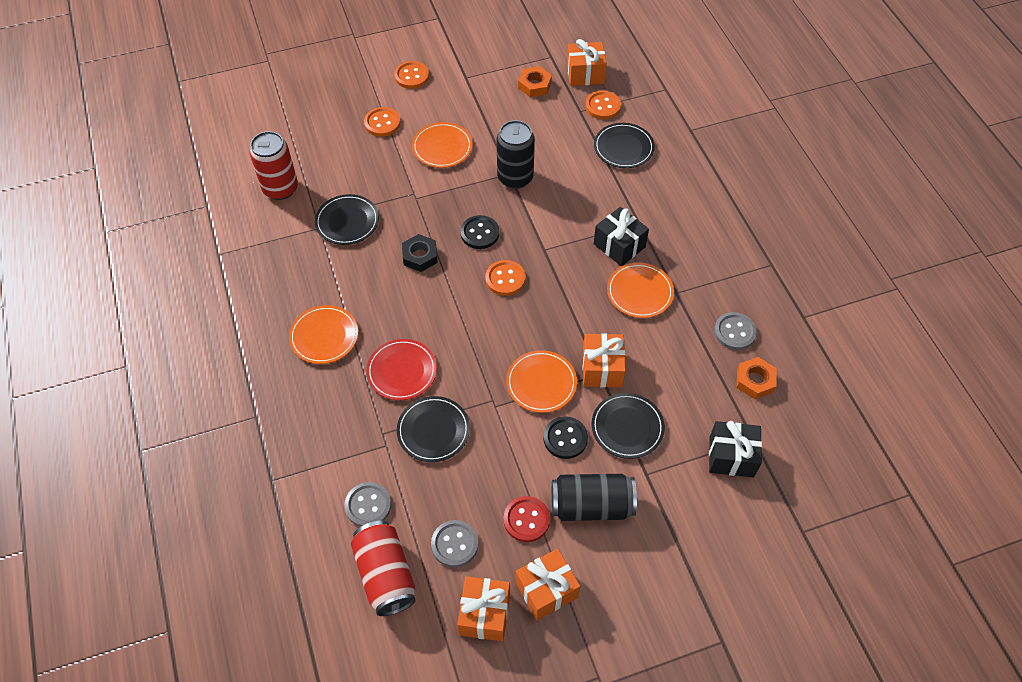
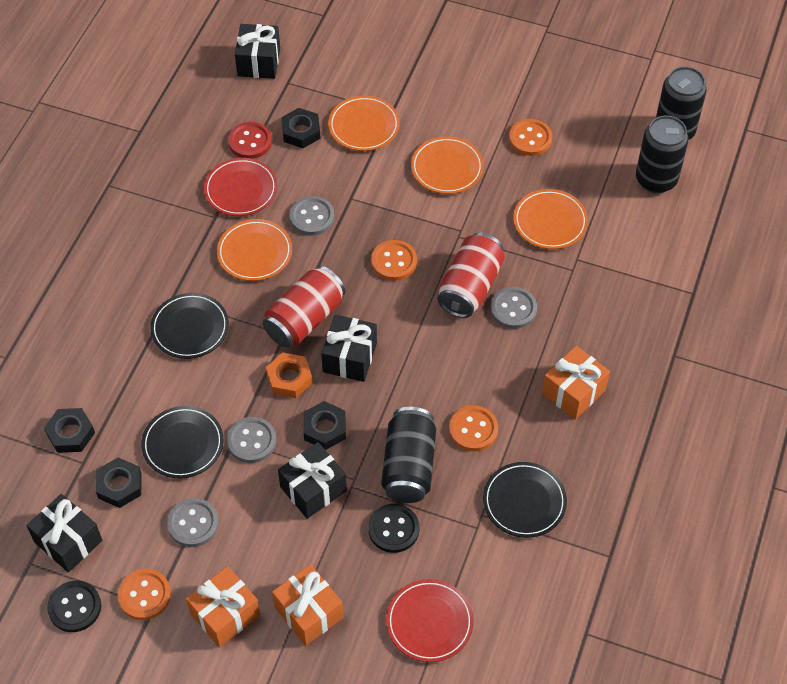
black can: 2 -> 3
black gift: 2 -> 4
black nut: 1 -> 4
black plate: 4 -> 3
grey button: 3 -> 4
orange gift: 4 -> 3
orange nut: 2 -> 1
red plate: 1 -> 2

